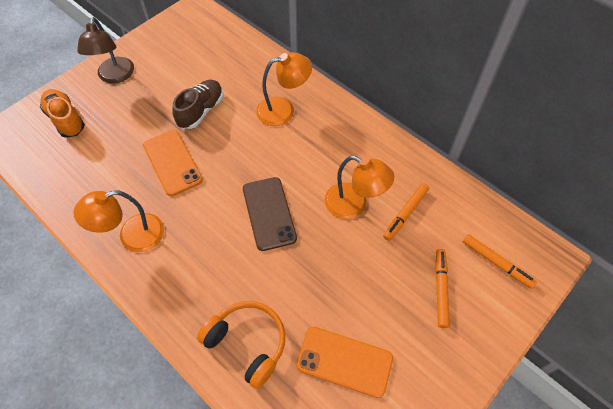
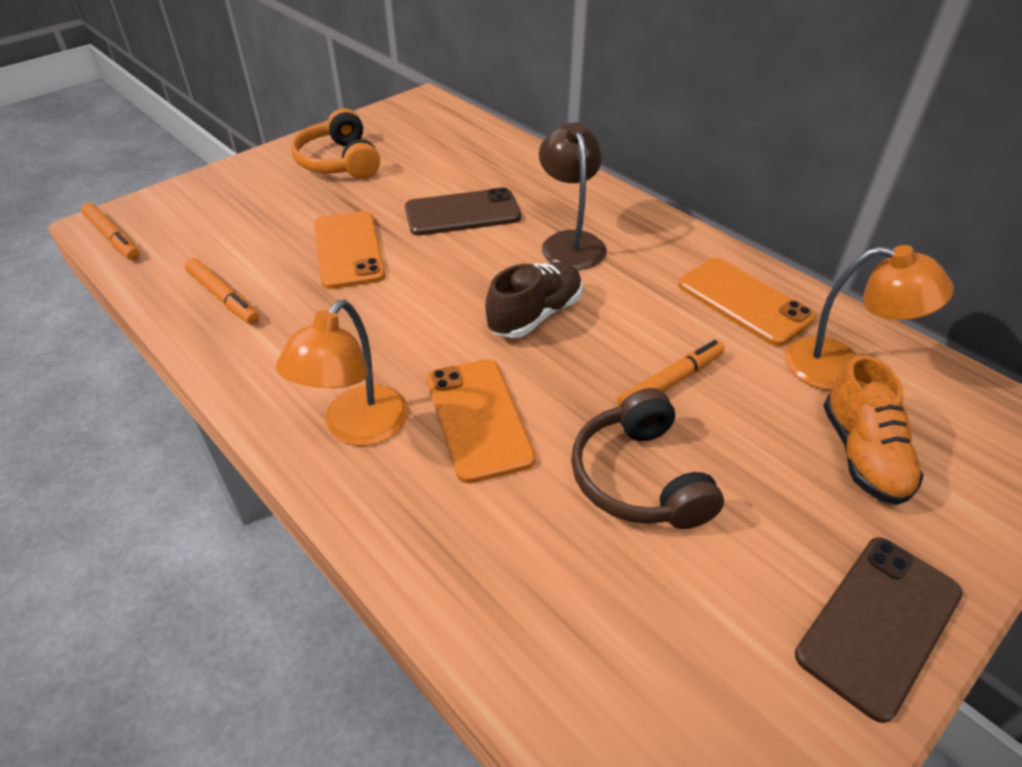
brown headphones: 0 -> 1
brown phone: 1 -> 2
orange lamp: 3 -> 2
orange phone: 2 -> 3

